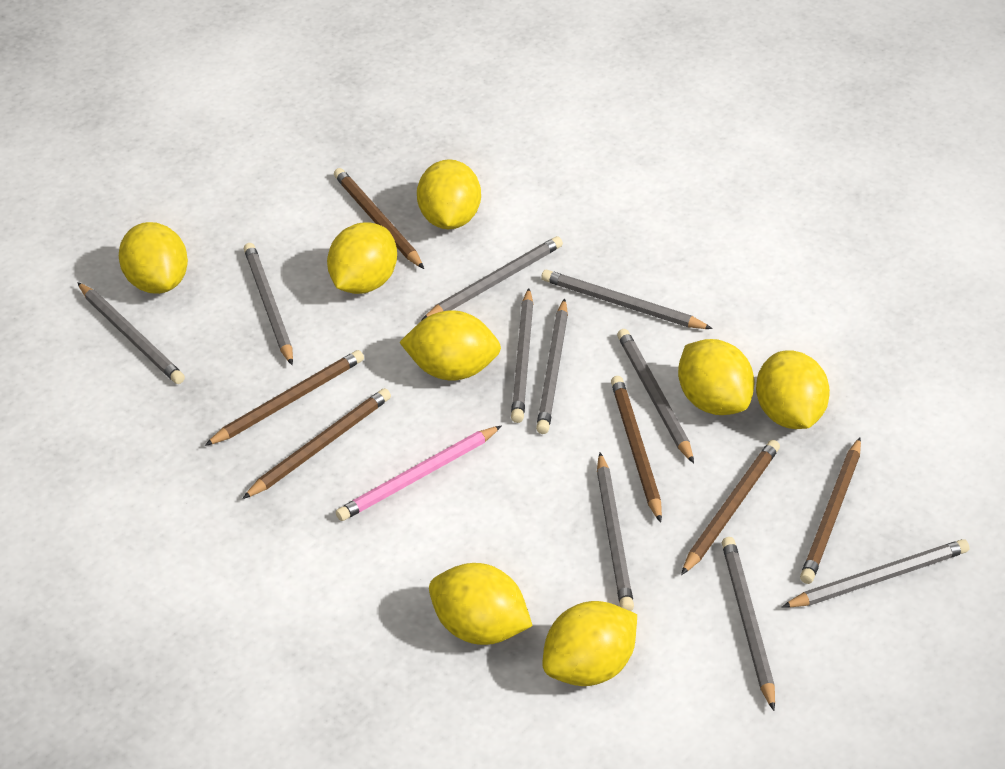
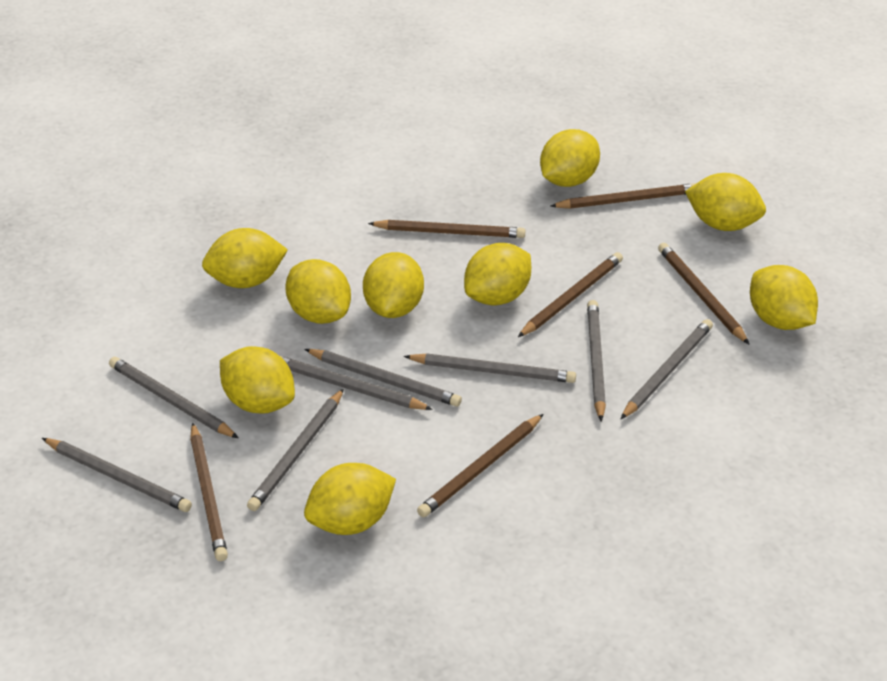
grey pencil: 10 -> 8
pink pencil: 1 -> 0
yellow lemon: 8 -> 9

